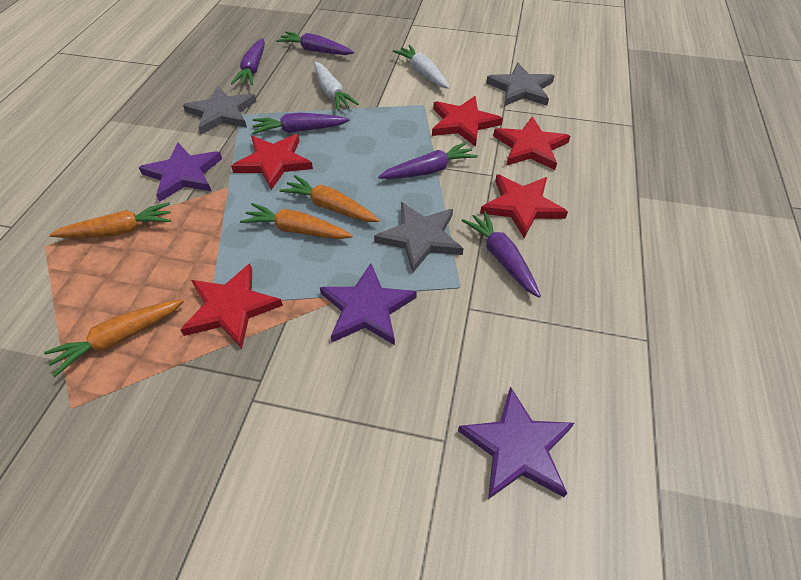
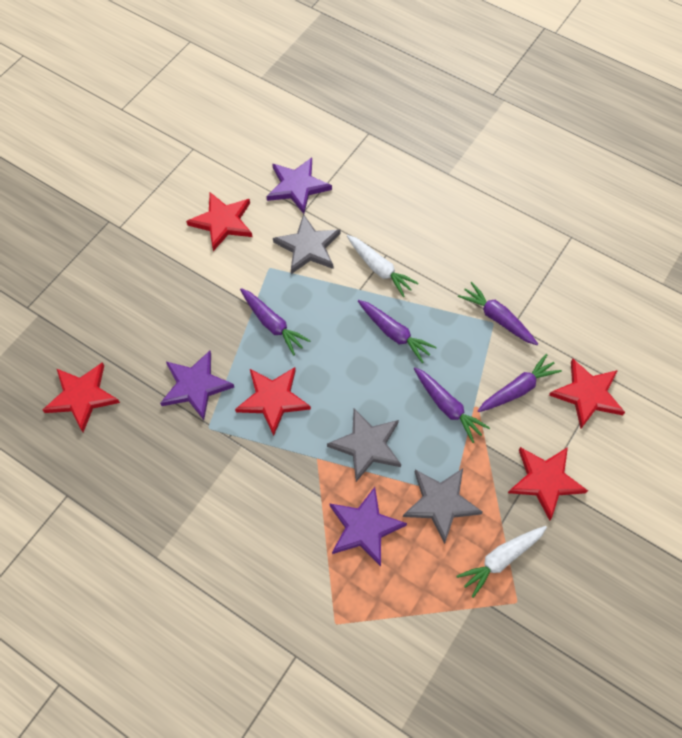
orange carrot: 4 -> 0

